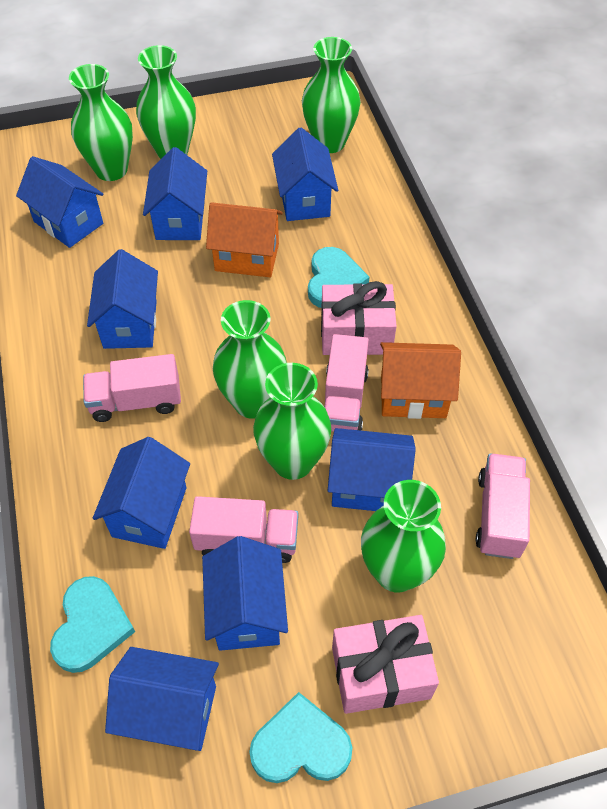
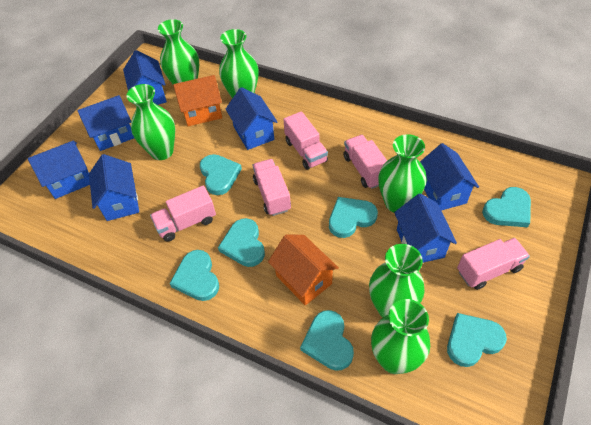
blue house: 8 -> 7
pink gift: 2 -> 0
pink truck: 4 -> 5
turquoise heart: 3 -> 7

